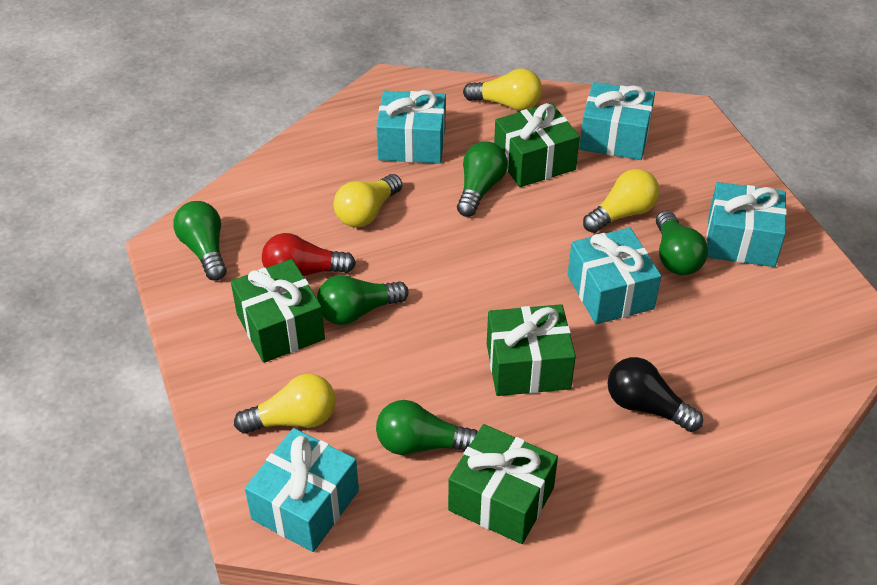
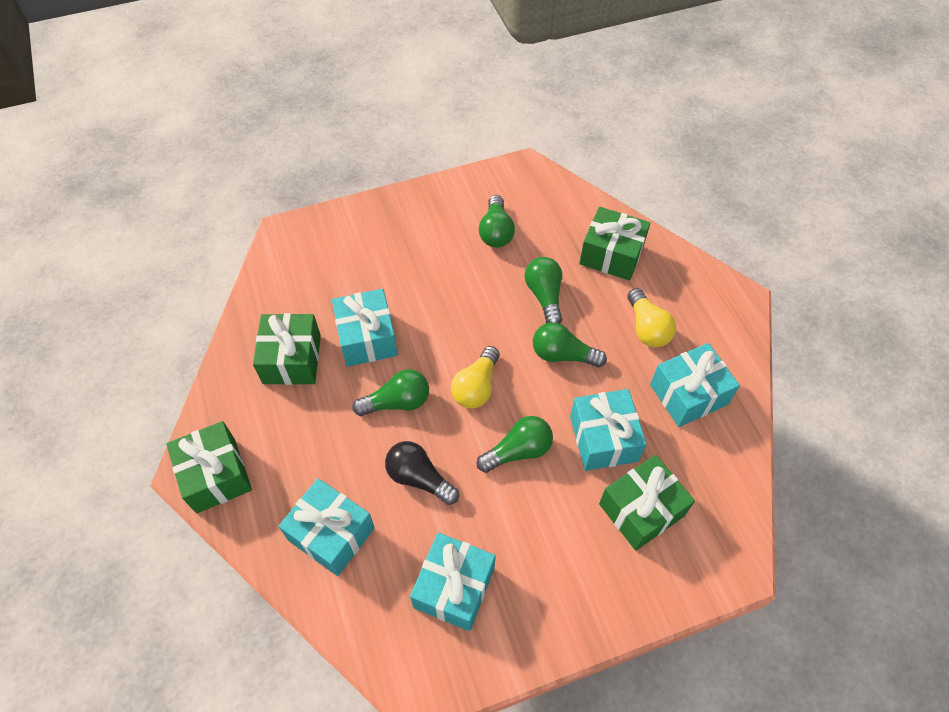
red light bulb: 1 -> 0
yellow light bulb: 4 -> 2

